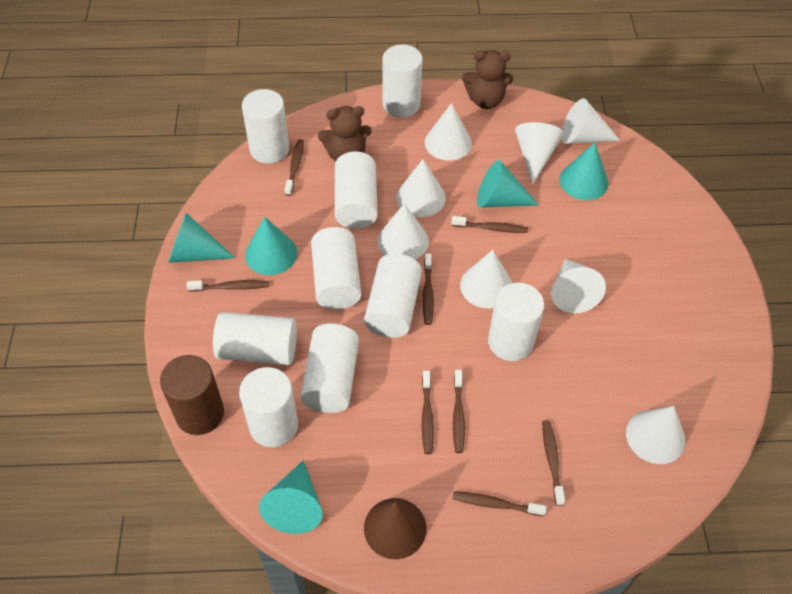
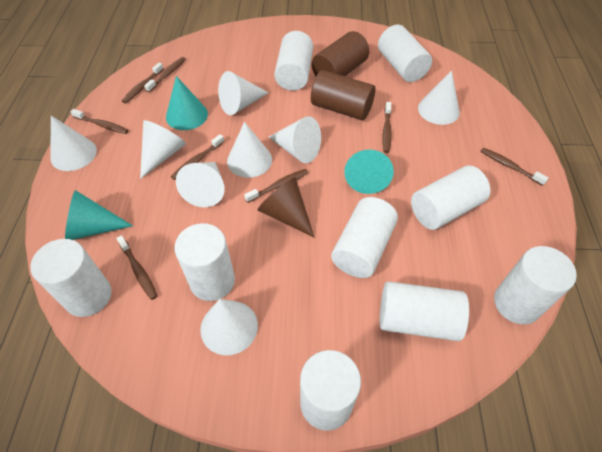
brown cylinder: 1 -> 2
brown teddy bear: 2 -> 0
turquoise cone: 5 -> 3

